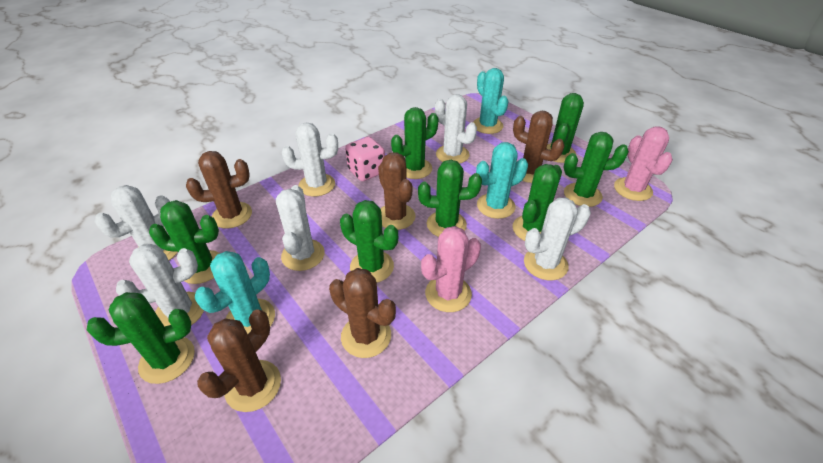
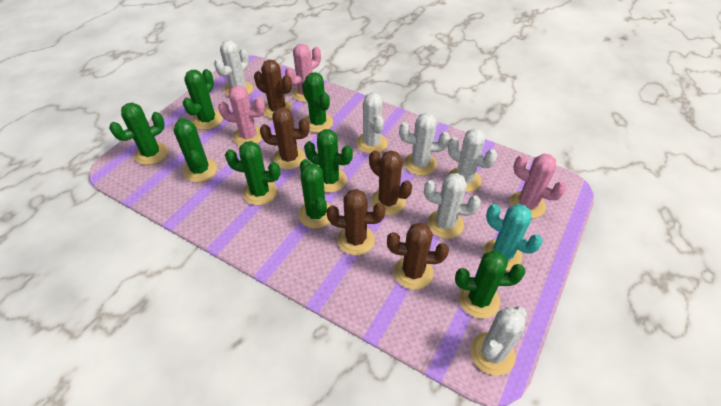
pink cactus: 2 -> 3
pink dice: 1 -> 0
turquoise cactus: 3 -> 1

